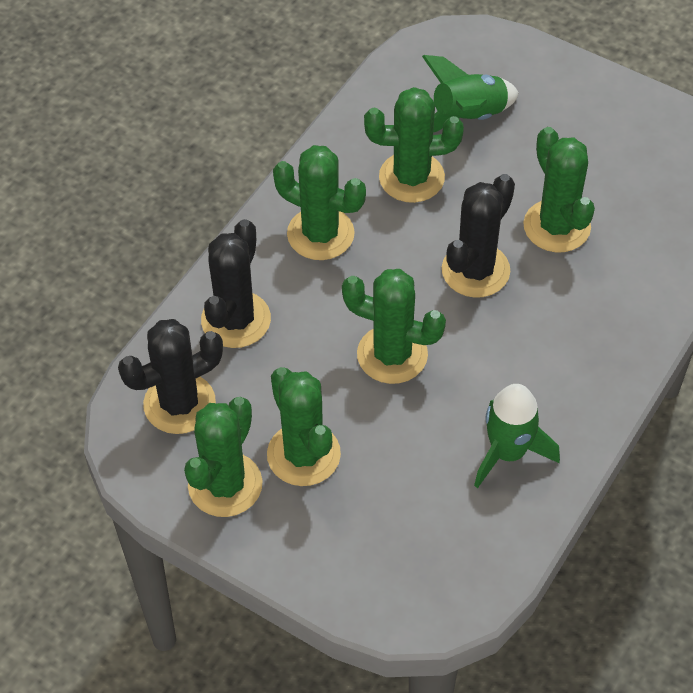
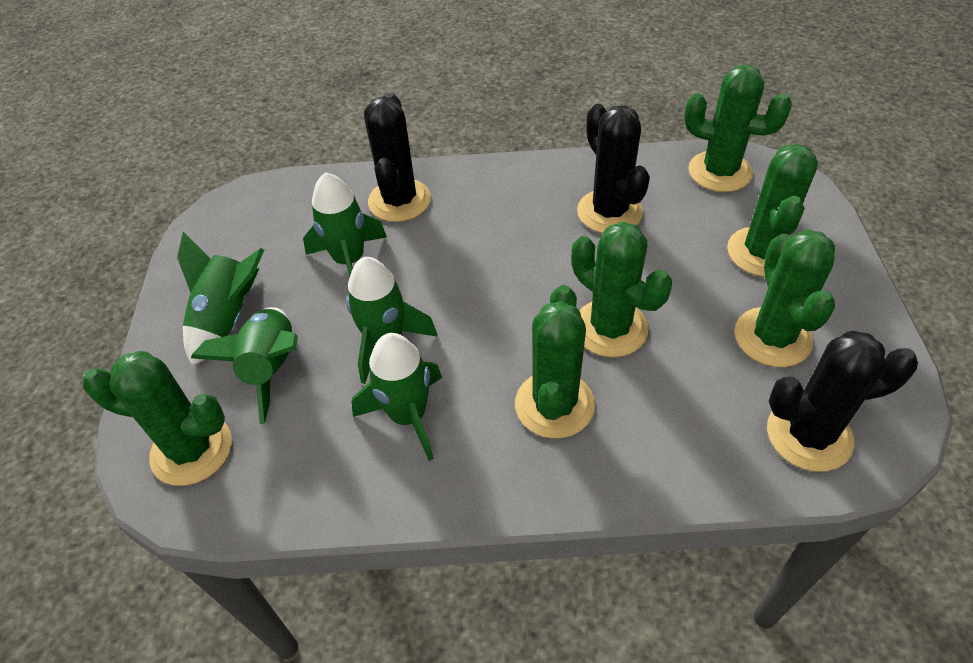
green rocket: 2 -> 5

